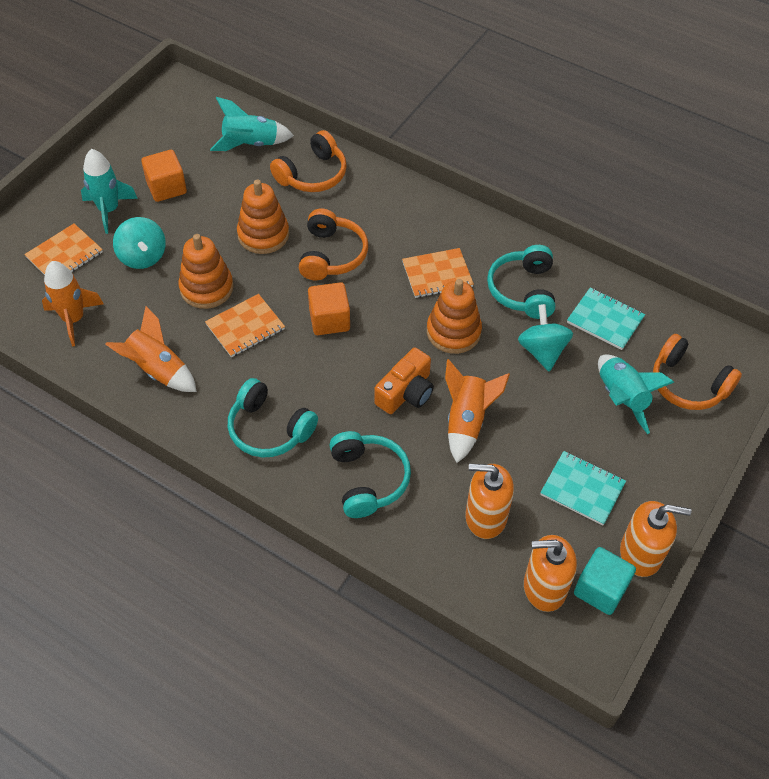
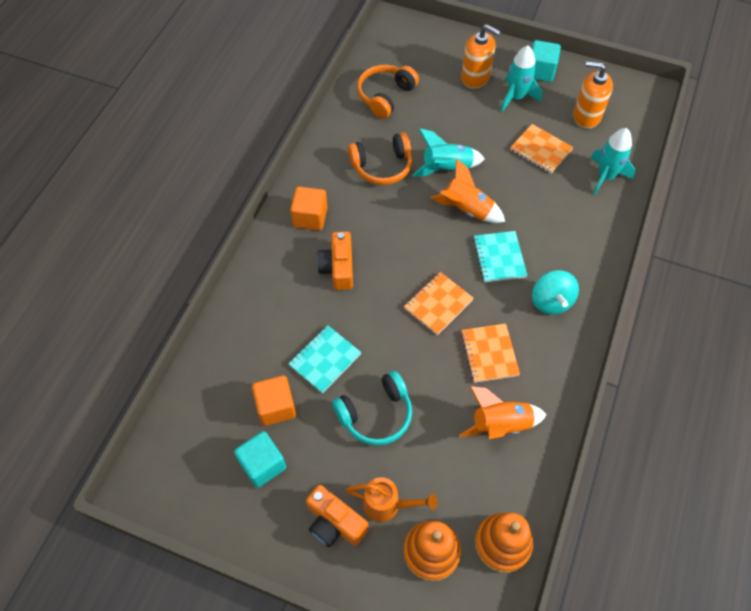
orange camera: 1 -> 2
orange headphones: 3 -> 2
orange rocket: 3 -> 2
orange soap dispenser: 3 -> 2
orange stacking toy: 3 -> 2
orange watering can: 0 -> 1
turquoise cube: 1 -> 2
turquoise headphones: 3 -> 1
turquoise spinning top: 2 -> 1

